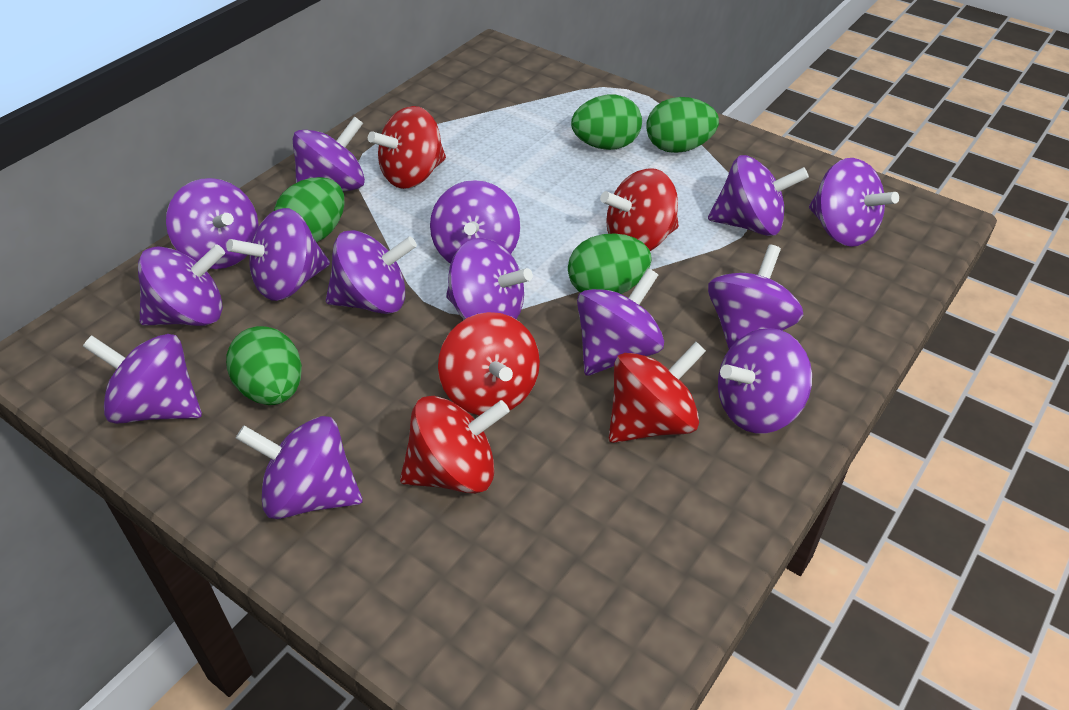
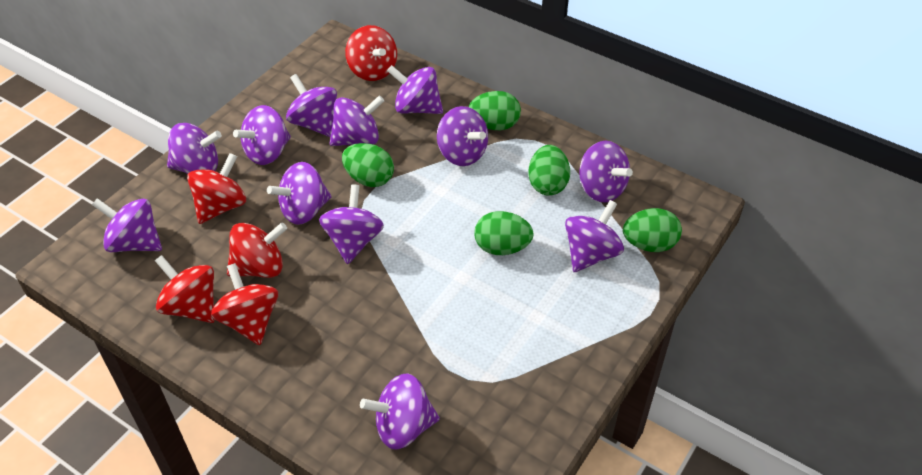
purple spinning top: 14 -> 12

